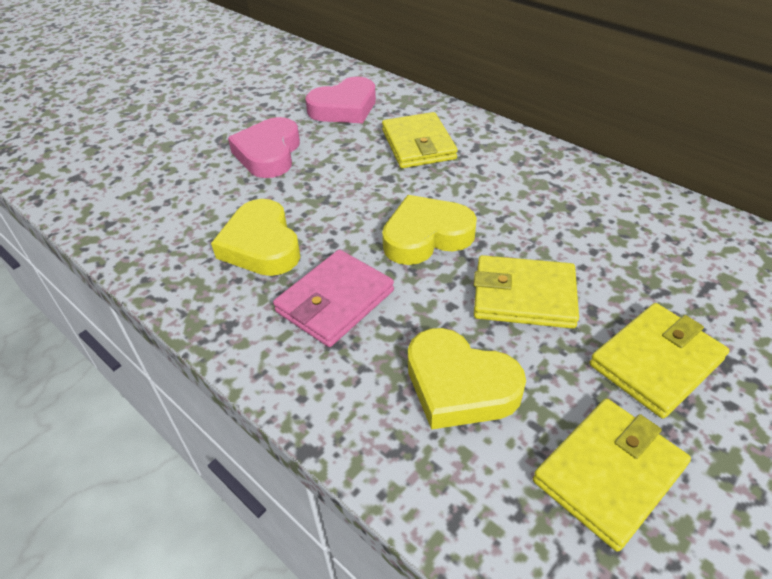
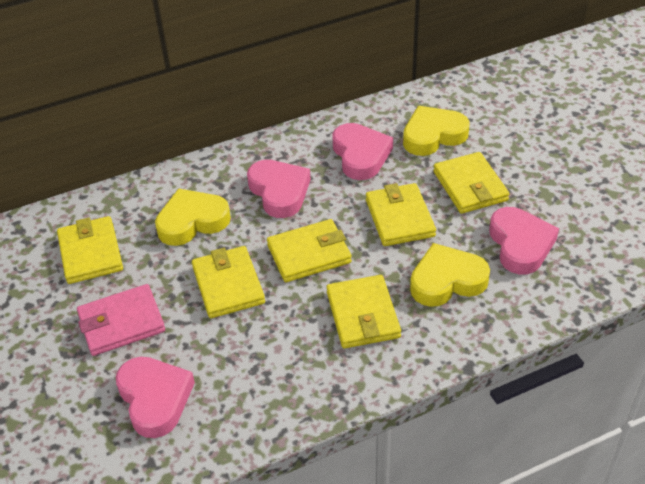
pink heart: 2 -> 4
yellow wallet: 4 -> 6

